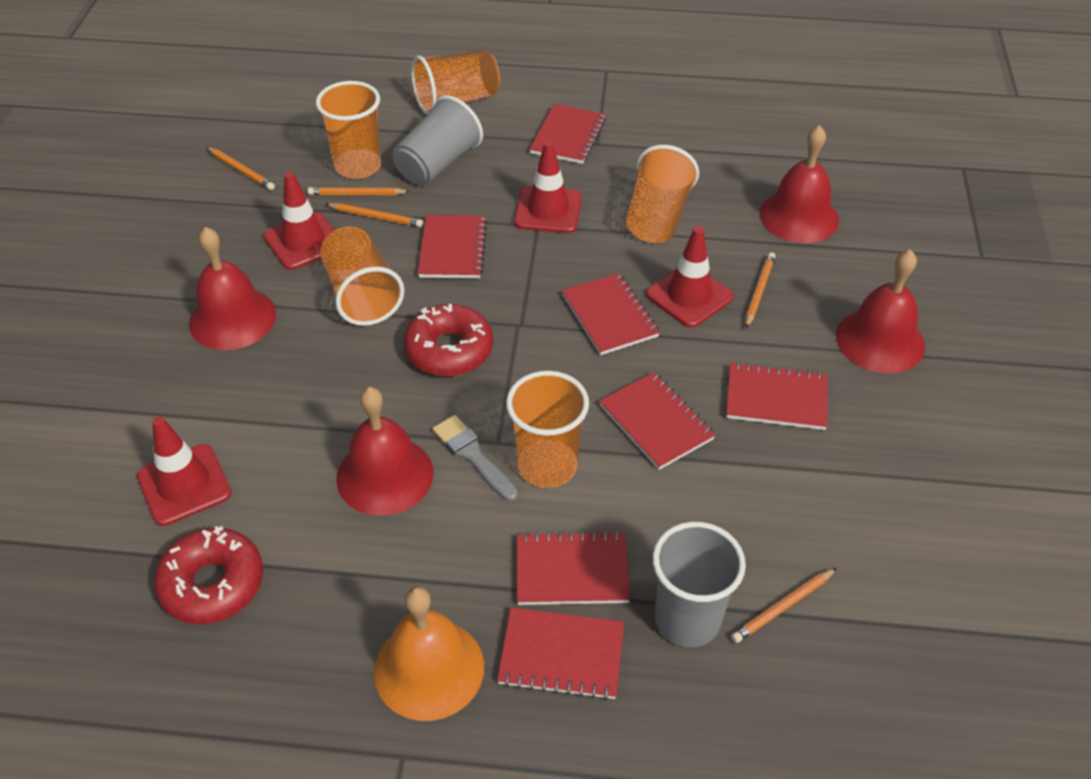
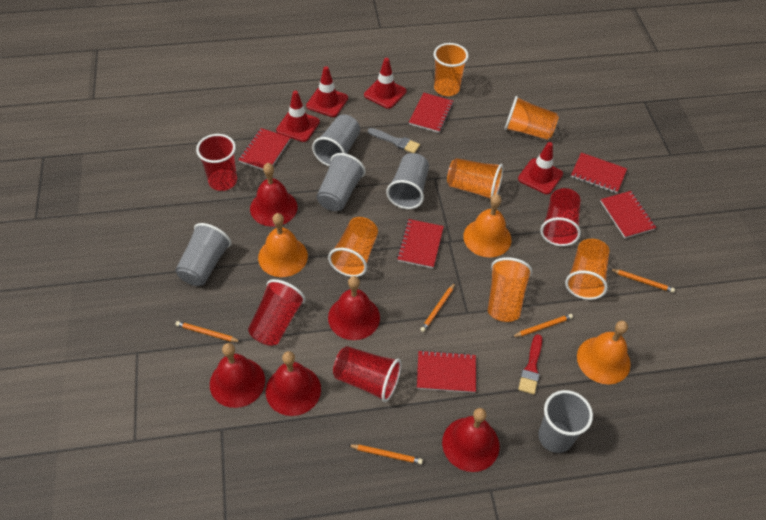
grey cup: 2 -> 5
orange bell: 1 -> 3
orange cup: 5 -> 6
red bell: 4 -> 5
red brush: 0 -> 1
red cup: 0 -> 4
red donut: 2 -> 0
red notebook: 7 -> 6

